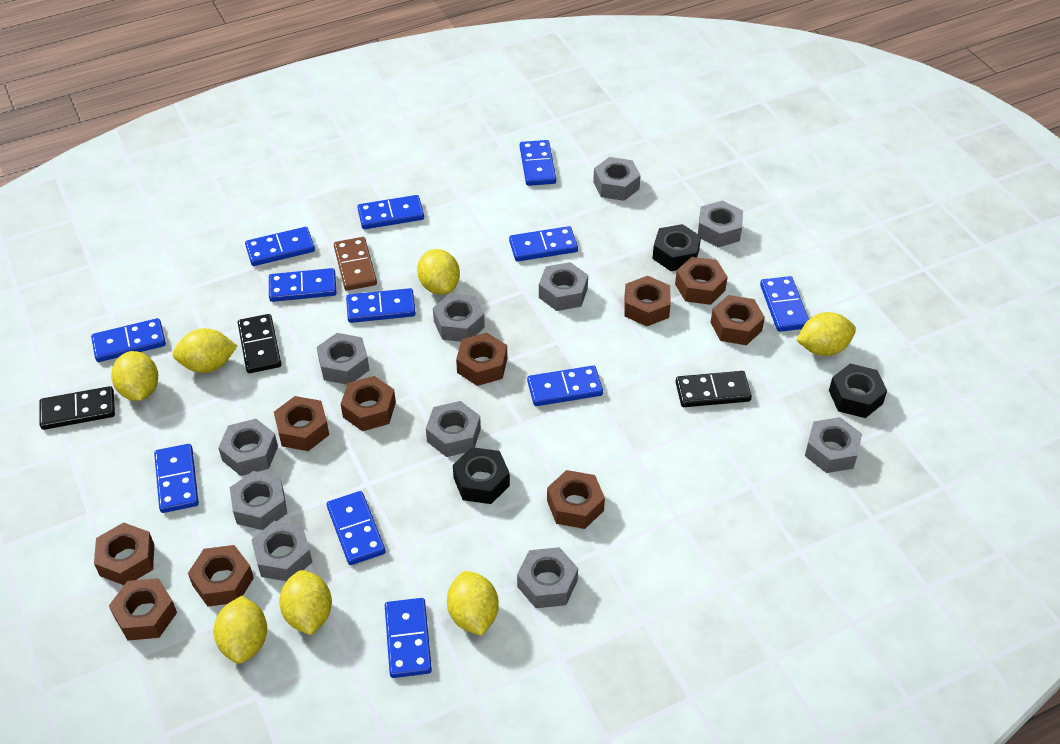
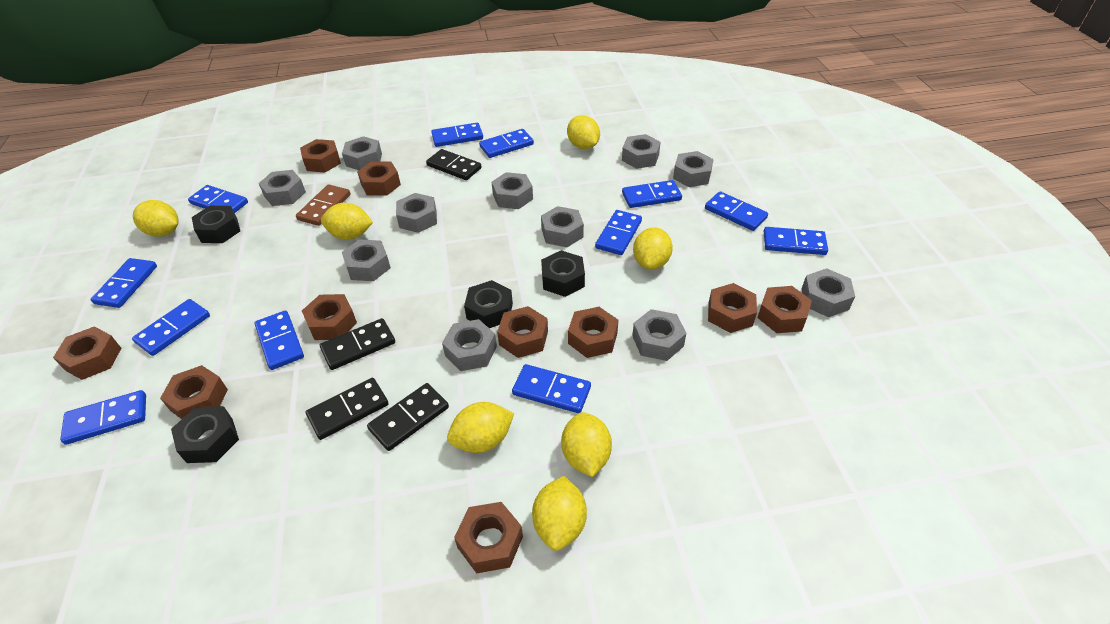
black domino: 3 -> 4
black nut: 3 -> 4

